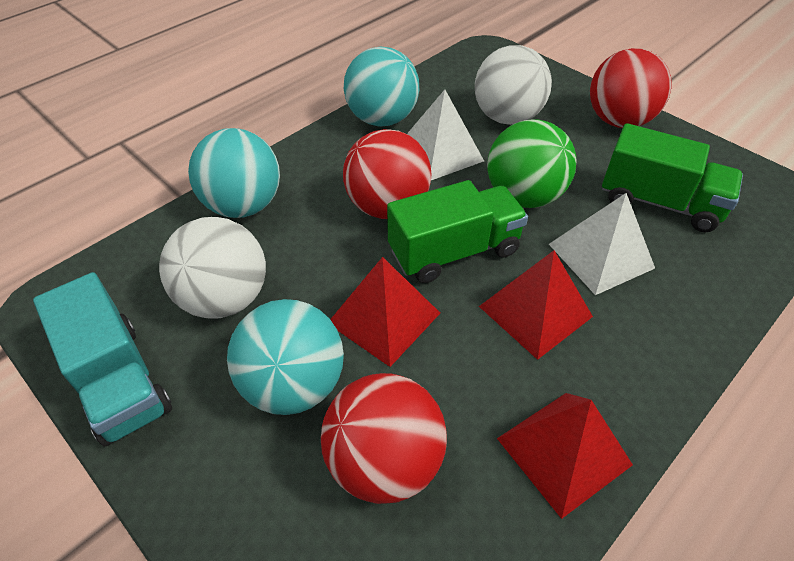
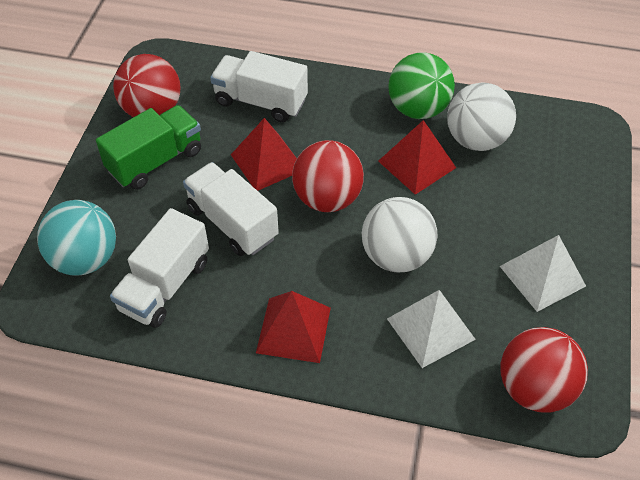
green truck: 2 -> 1
turquoise ball: 3 -> 1
turquoise truck: 1 -> 0
white truck: 0 -> 3

